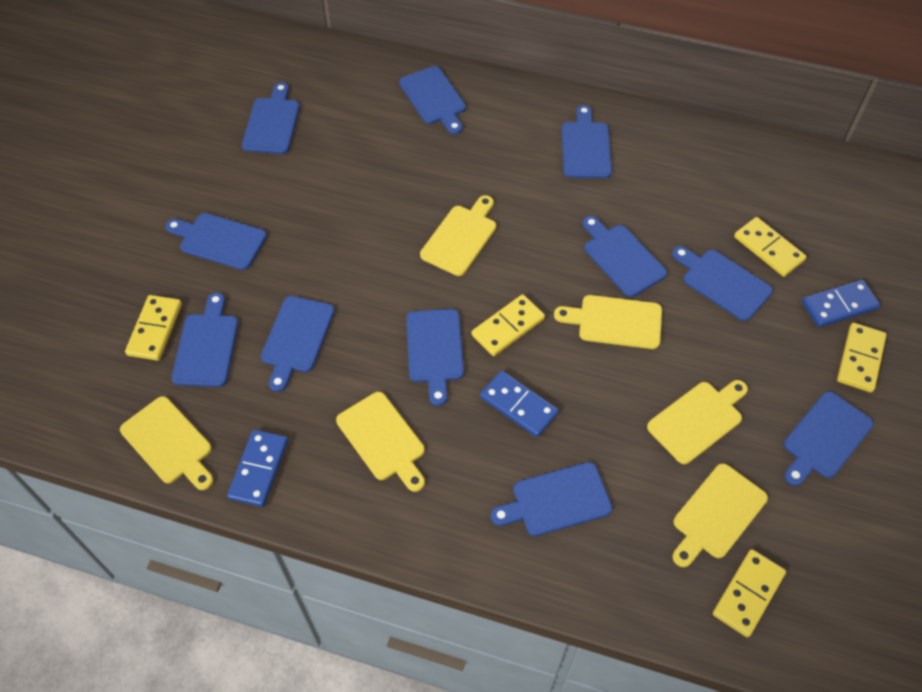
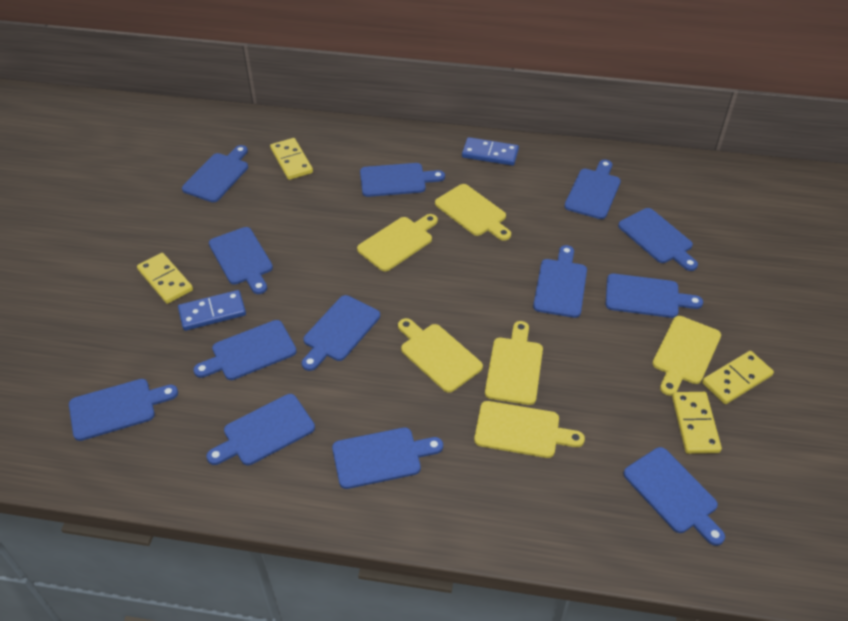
blue cutting board: 11 -> 13
blue domino: 3 -> 2
yellow domino: 5 -> 4

